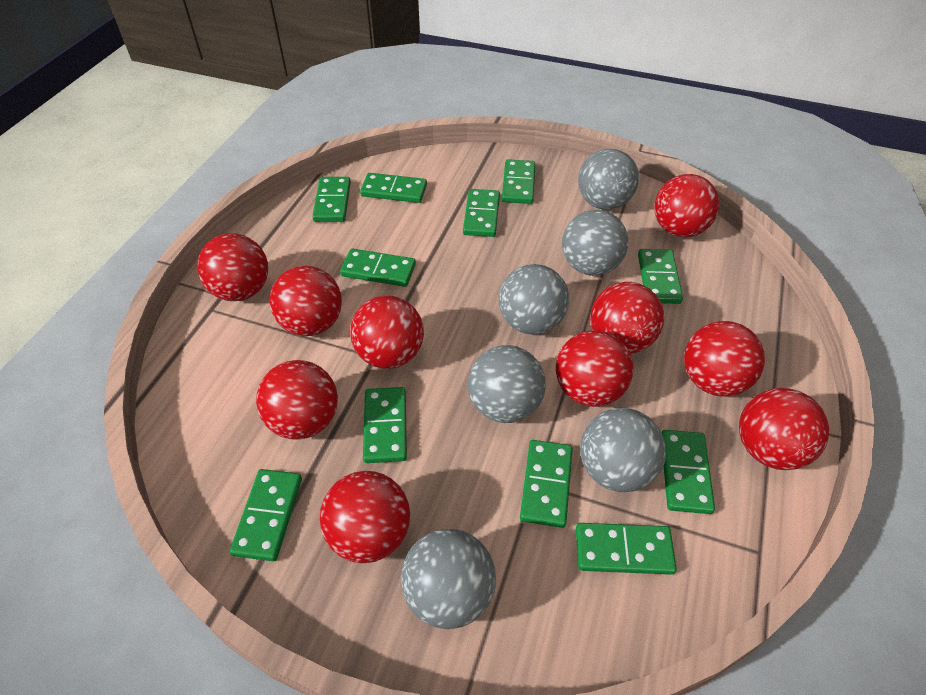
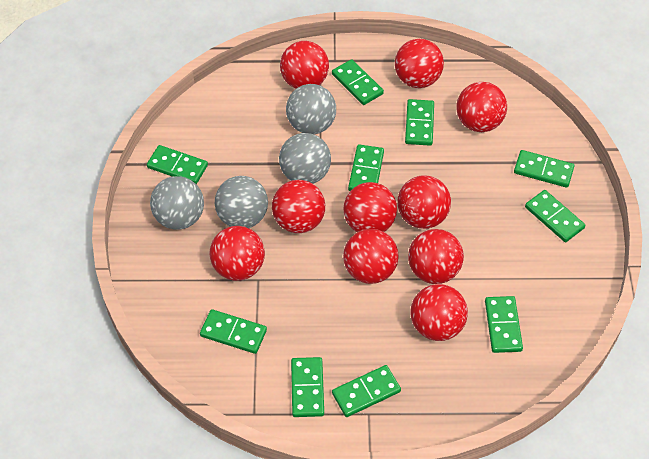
green domino: 11 -> 10
grey ball: 6 -> 4

